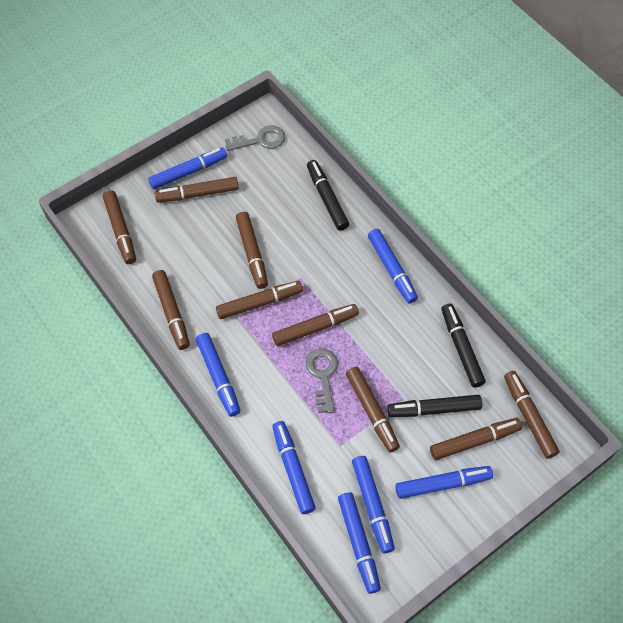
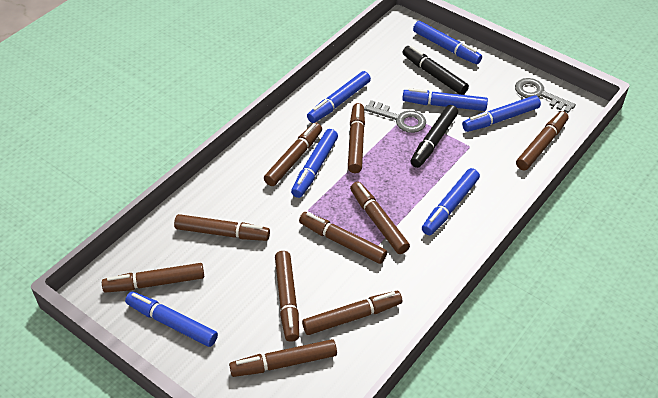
black marker: 3 -> 2
brown marker: 9 -> 10

